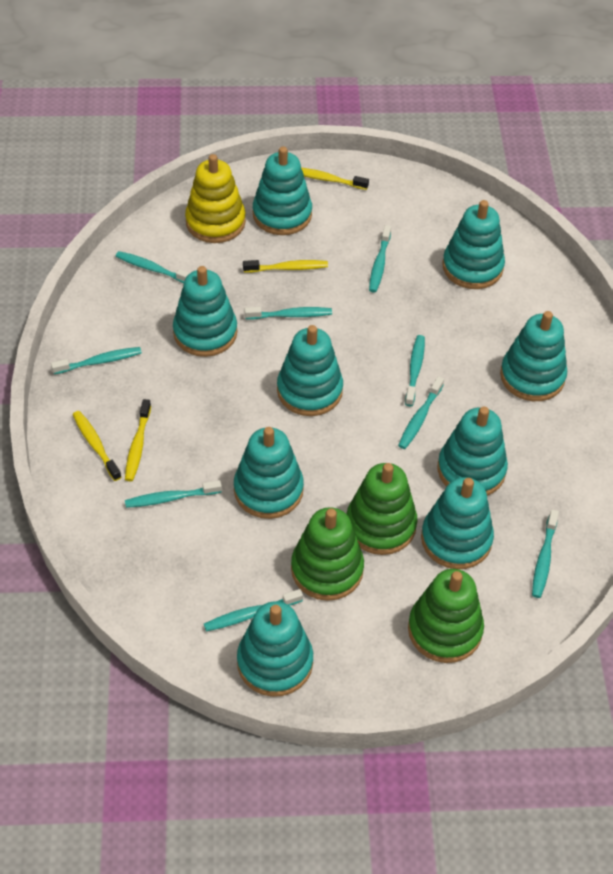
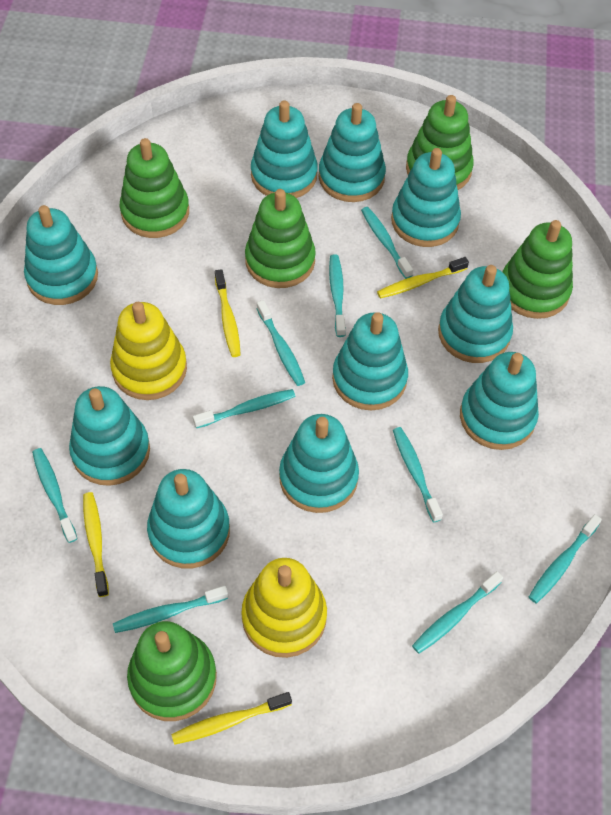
green stacking toy: 3 -> 5
turquoise stacking toy: 9 -> 10
yellow stacking toy: 1 -> 2

